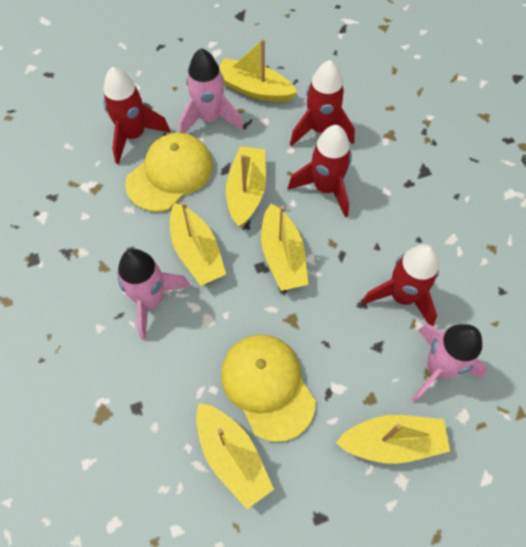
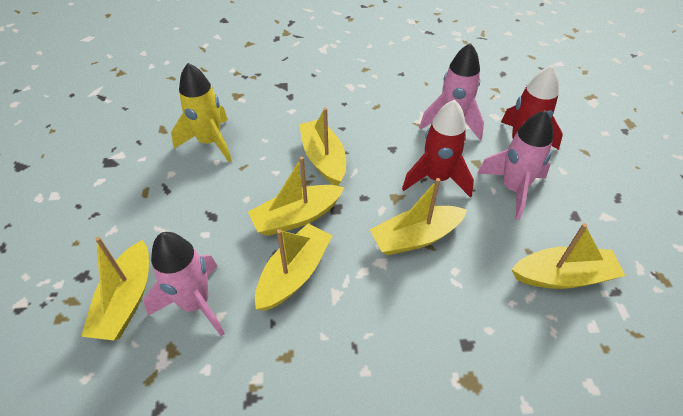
red rocket: 4 -> 2
yellow cap: 2 -> 0
yellow rocket: 0 -> 1

